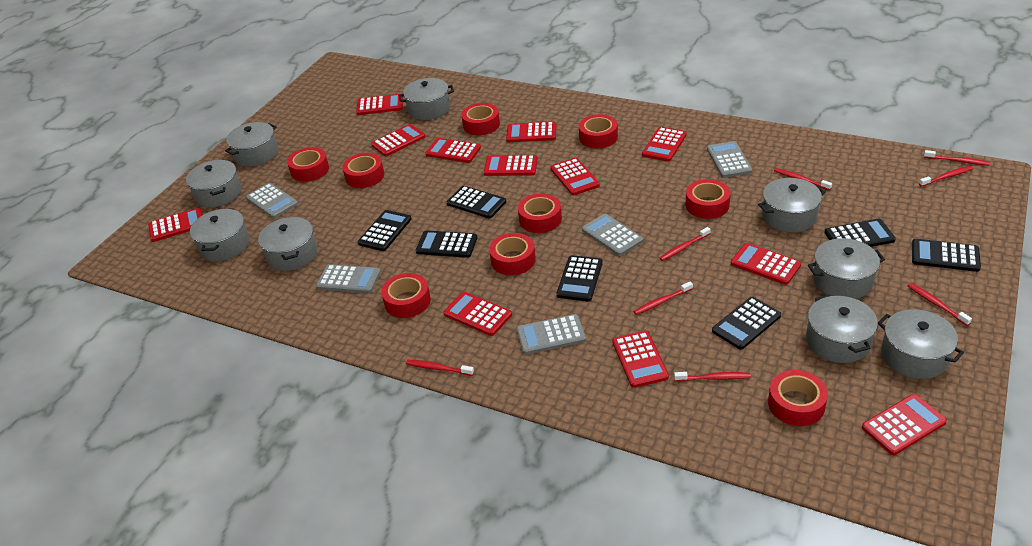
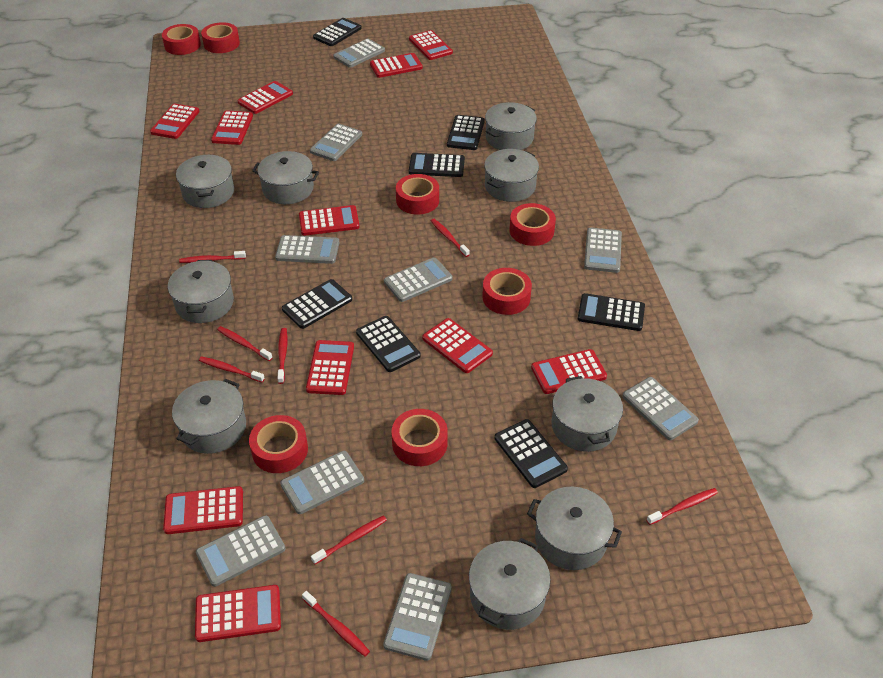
grey calculator: 5 -> 9
red calculator: 12 -> 11
red tape: 9 -> 7

